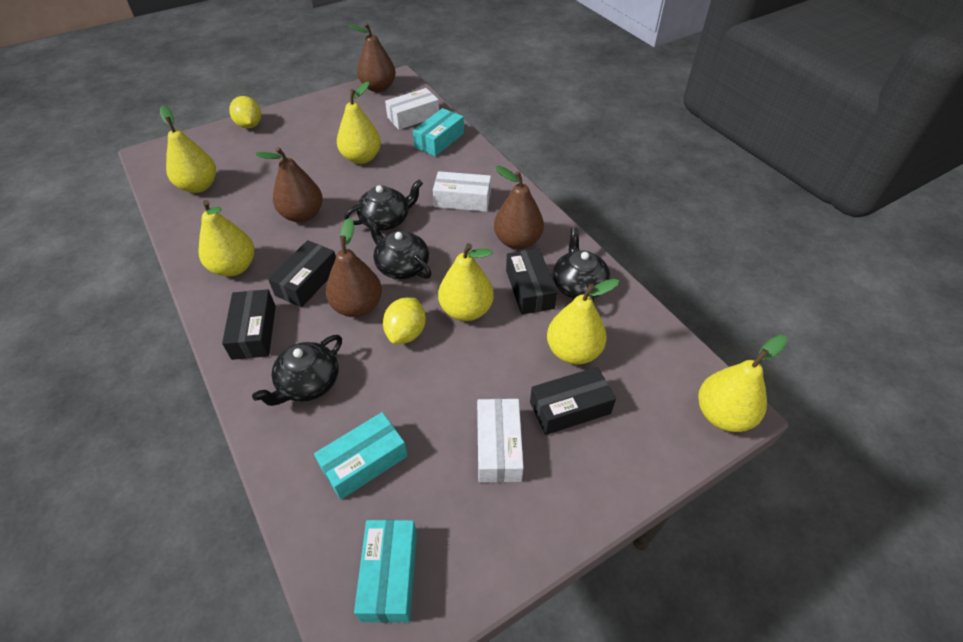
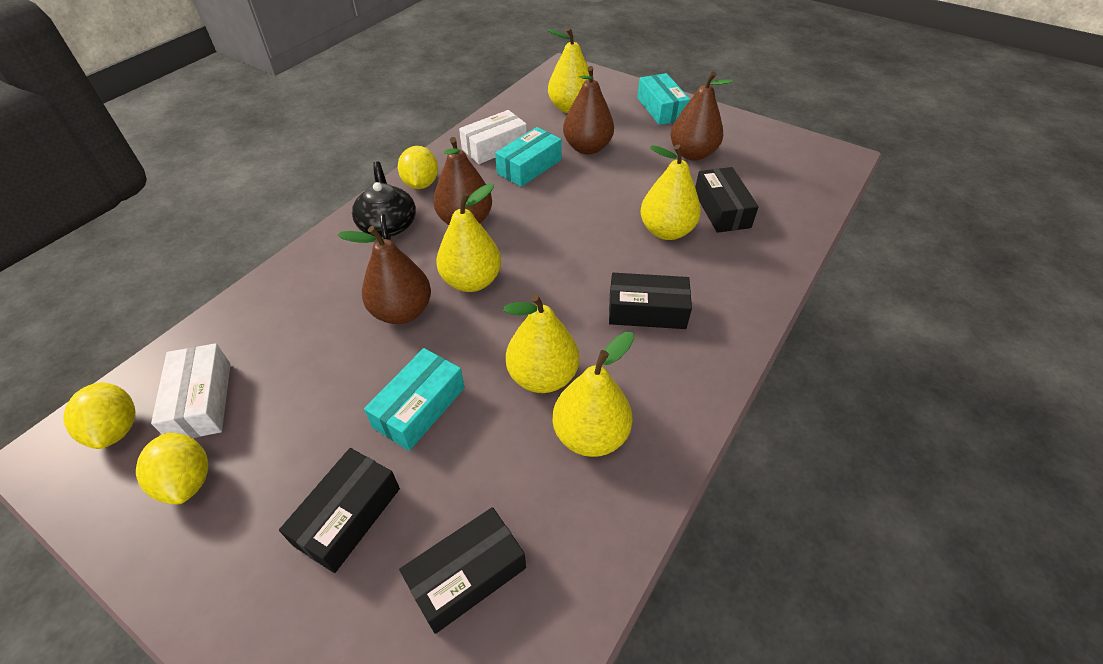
black teapot: 4 -> 1
white box: 3 -> 2
yellow lemon: 2 -> 3
yellow pear: 6 -> 5

